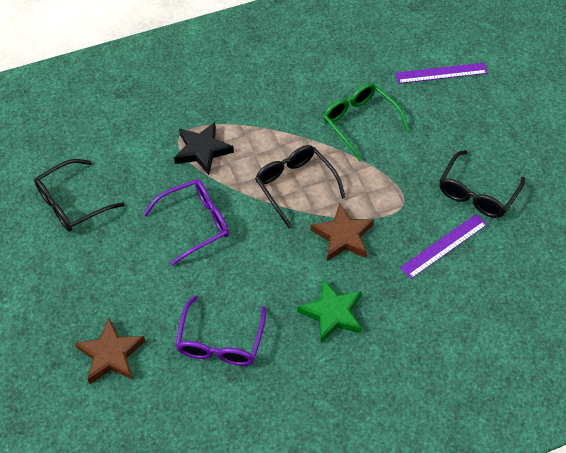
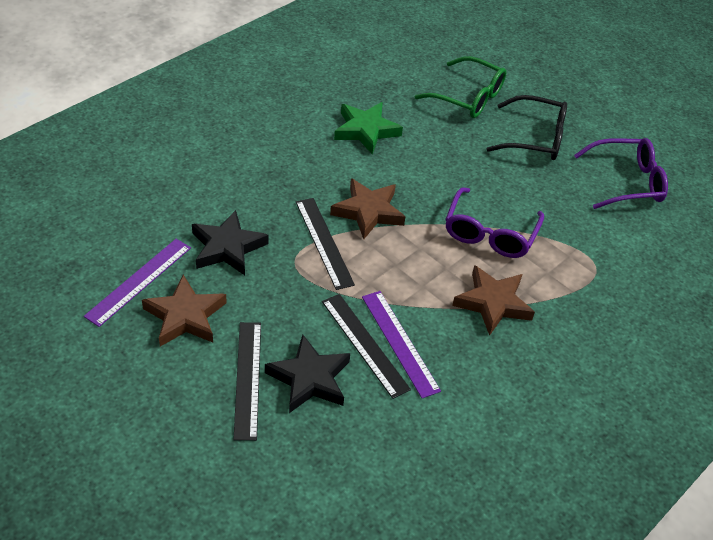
black glasses: 3 -> 1
black ruler: 0 -> 3
black star: 1 -> 2
brown star: 2 -> 3

